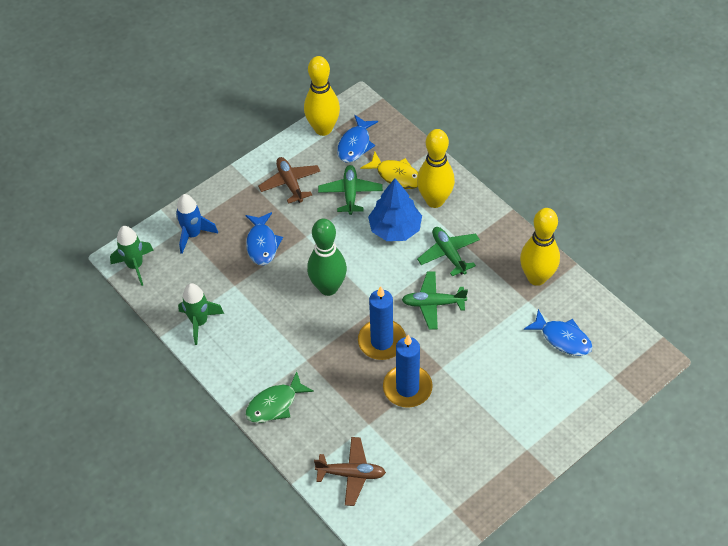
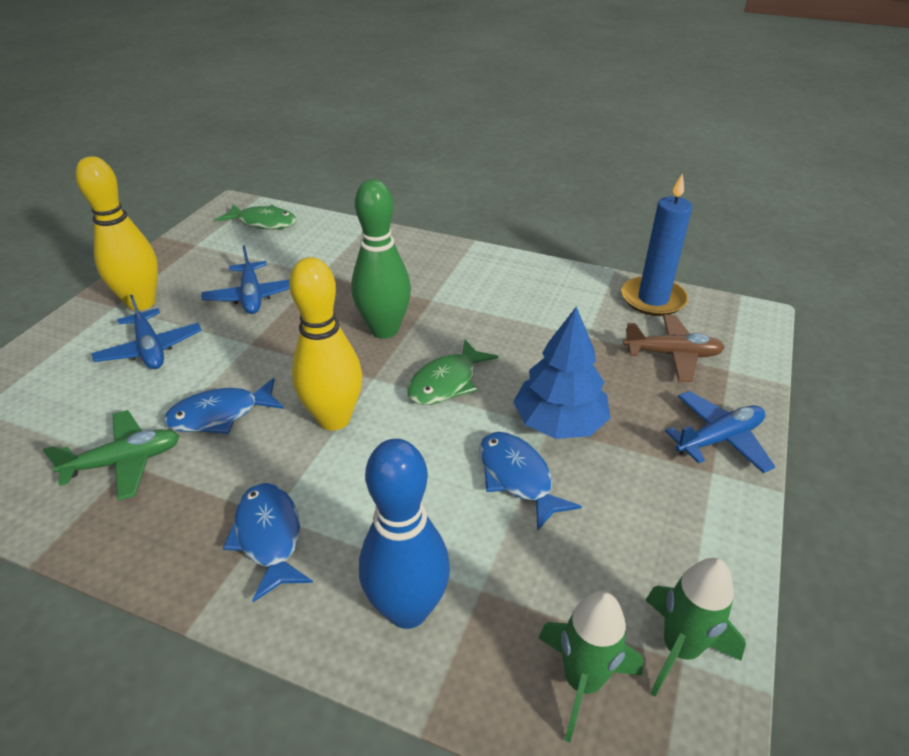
blue bowling pin: 0 -> 1
blue candle: 2 -> 1
blue plane: 0 -> 3
blue rocket: 1 -> 0
brown plane: 2 -> 1
green fish: 1 -> 2
green plane: 3 -> 1
yellow bowling pin: 3 -> 2
yellow fish: 1 -> 0

